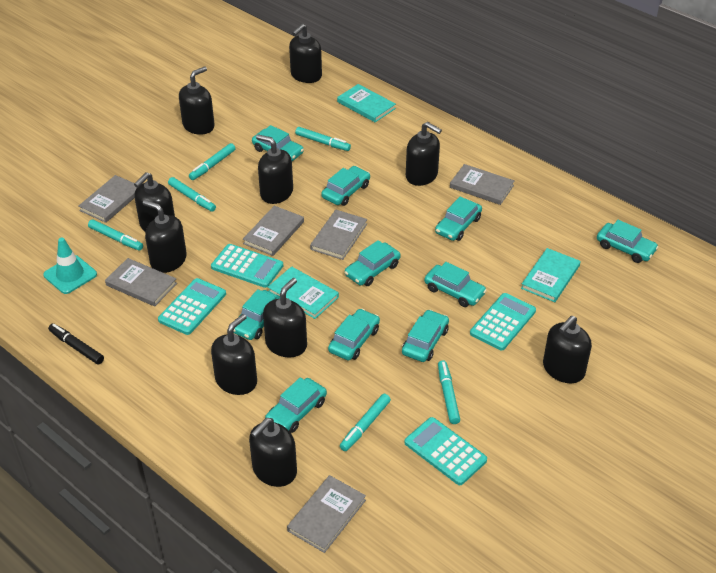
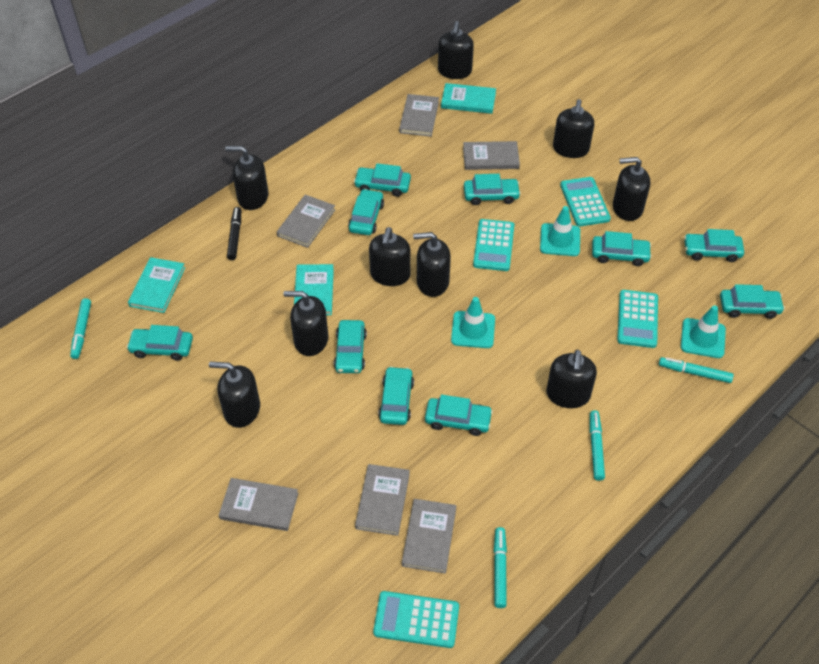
black soap dispenser: 10 -> 9
turquoise marker: 6 -> 4
turquoise traffic cone: 1 -> 3

